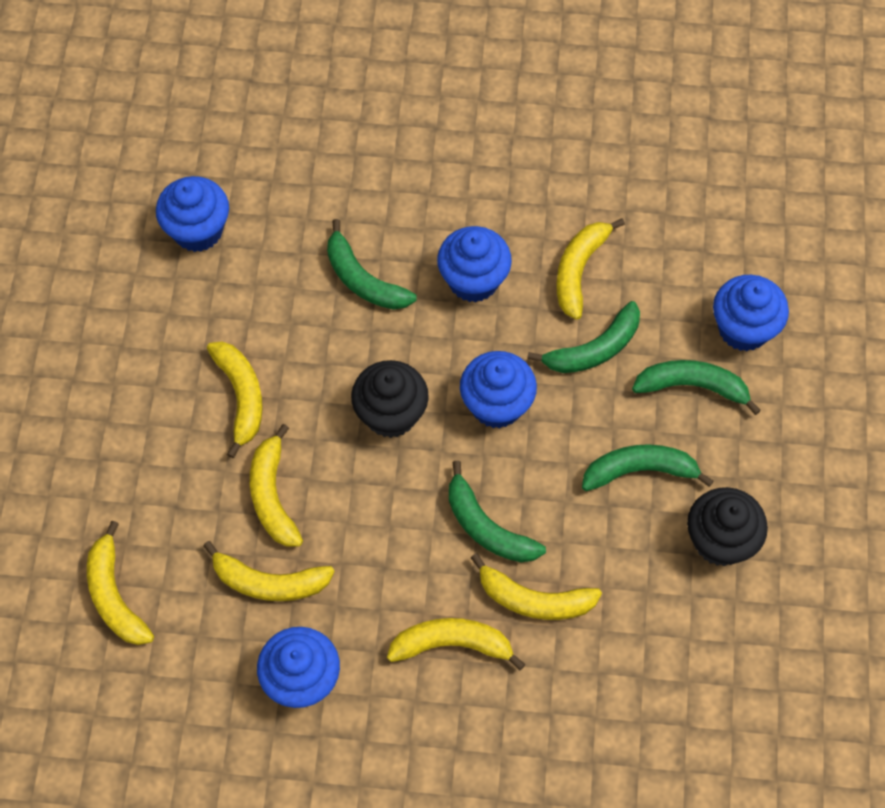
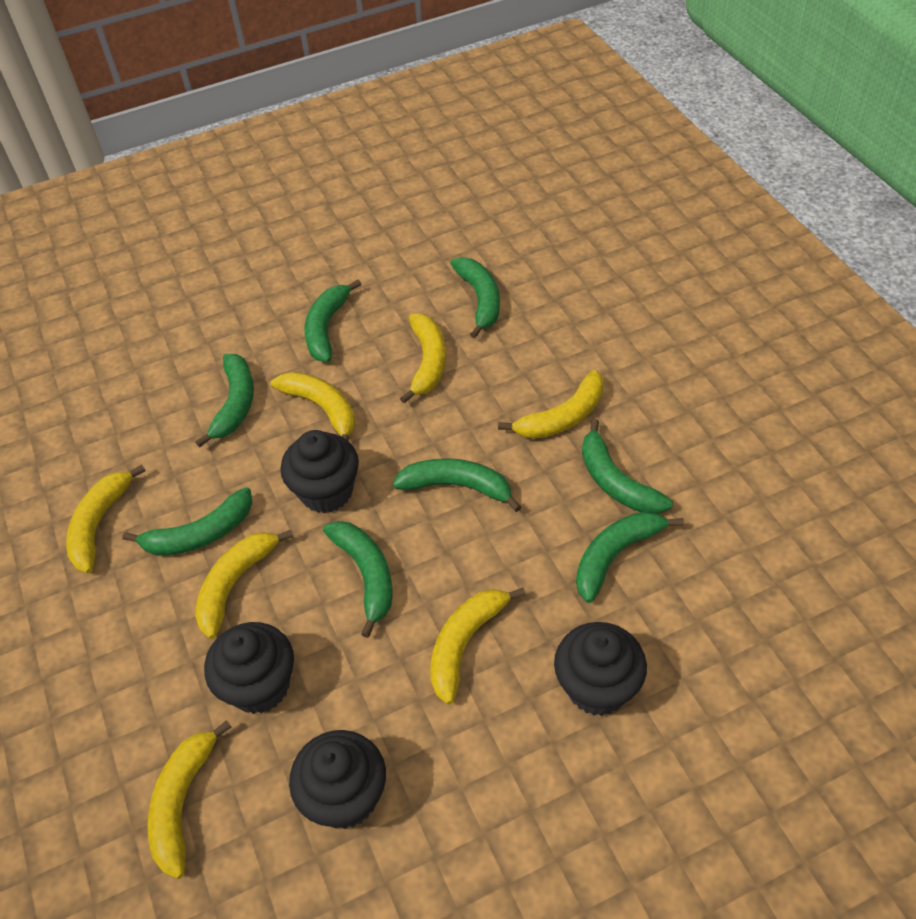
black cupcake: 2 -> 4
blue cupcake: 5 -> 0
green banana: 5 -> 8

